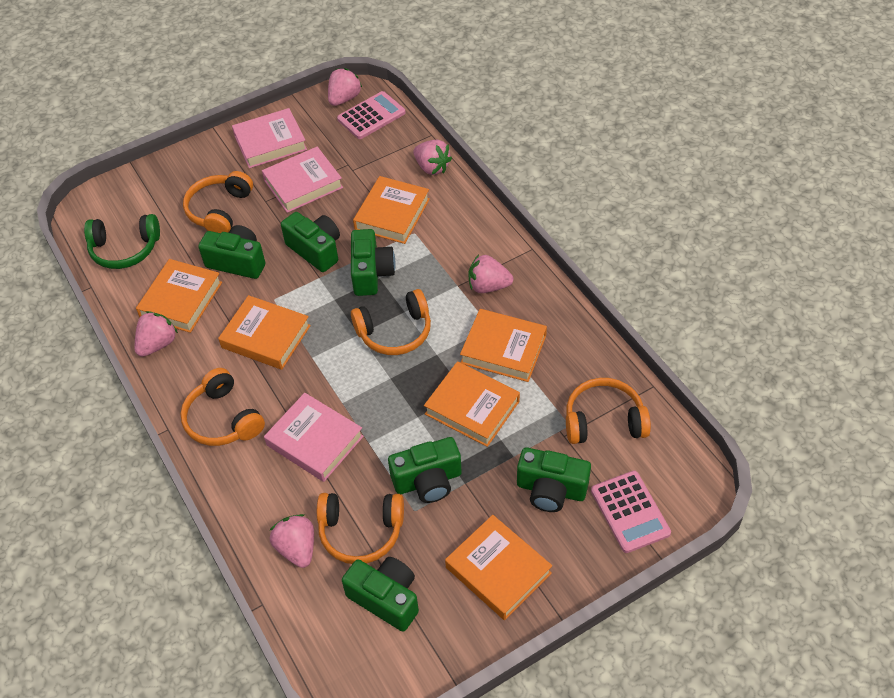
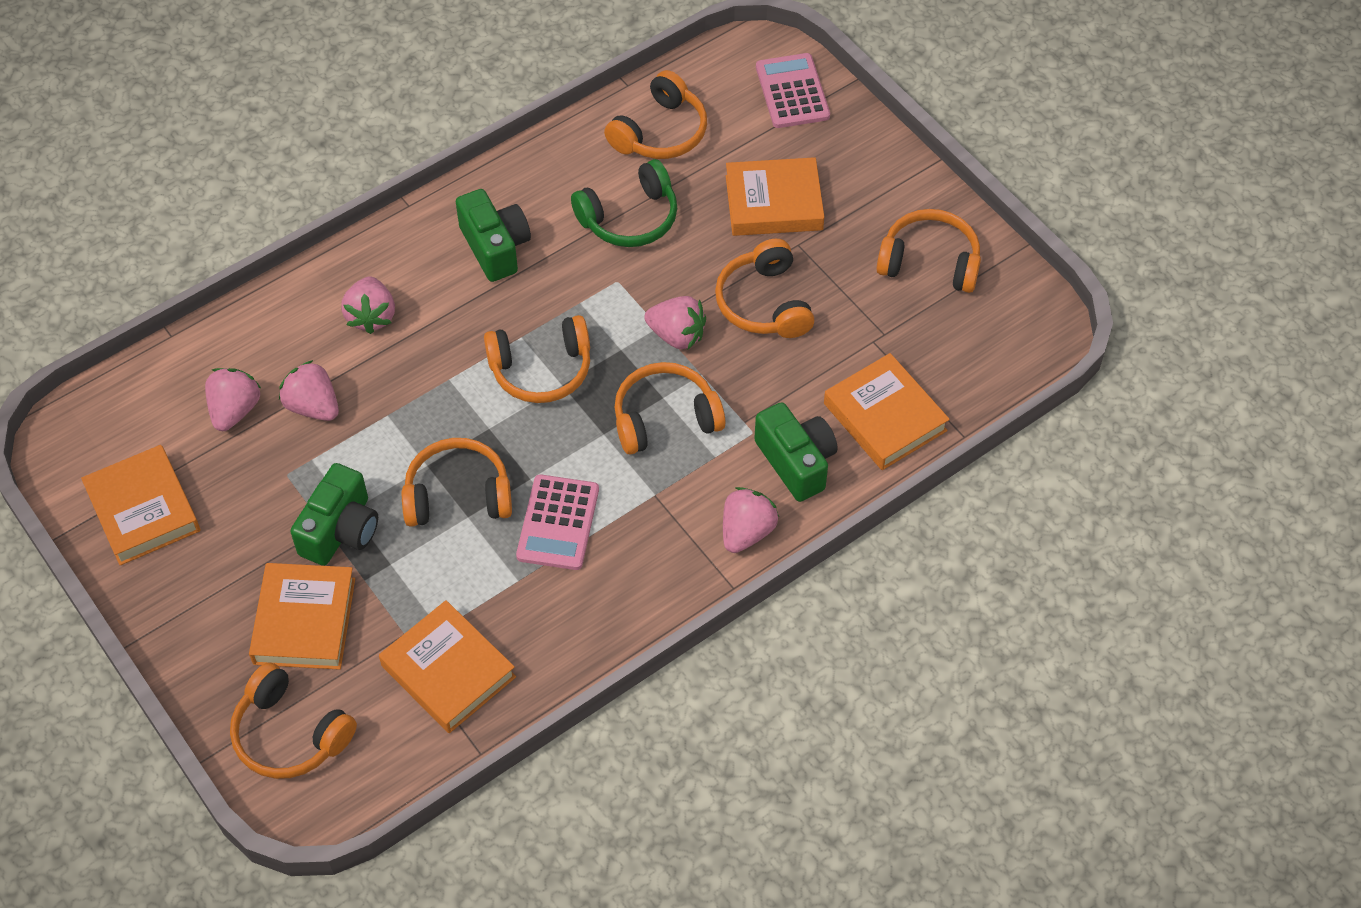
green camera: 6 -> 3
orange book: 6 -> 5
orange headphones: 5 -> 7
pink book: 3 -> 0

